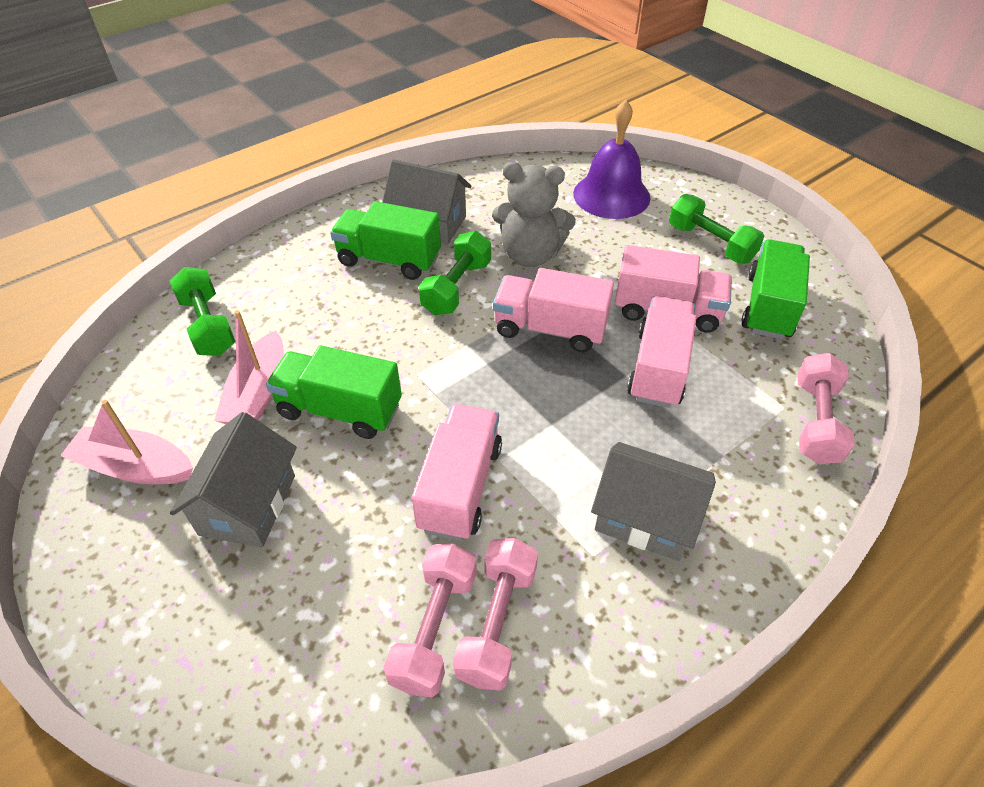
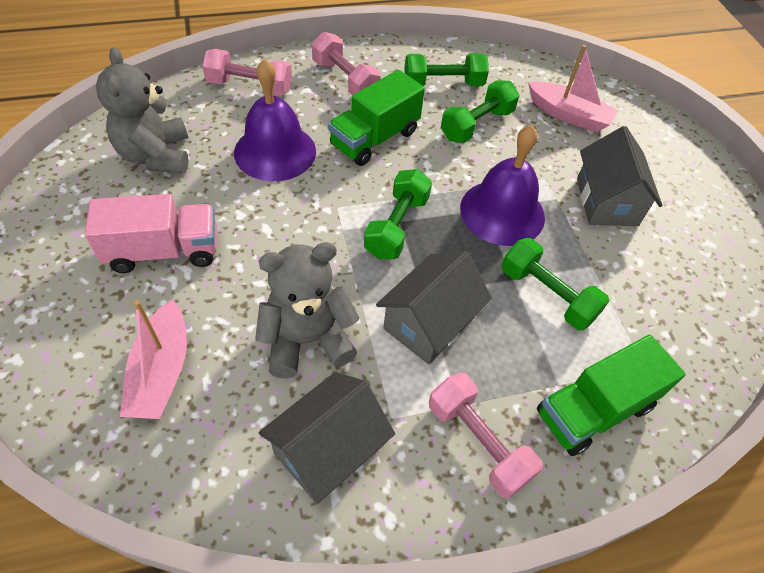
green dumbbell: 3 -> 4
green truck: 3 -> 2
grey teddy bear: 1 -> 2
pink truck: 4 -> 1
purple bell: 1 -> 2

